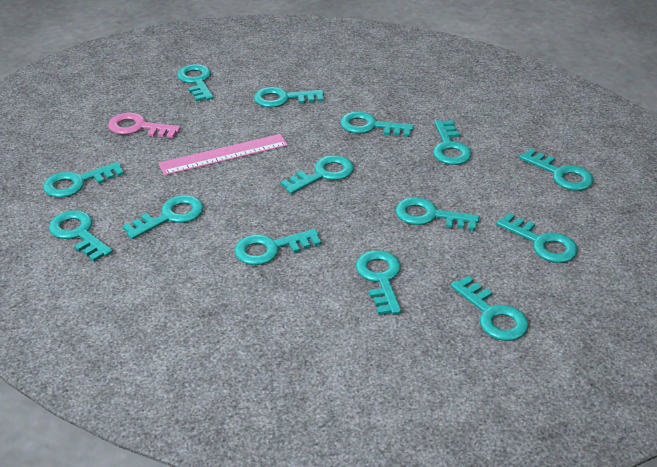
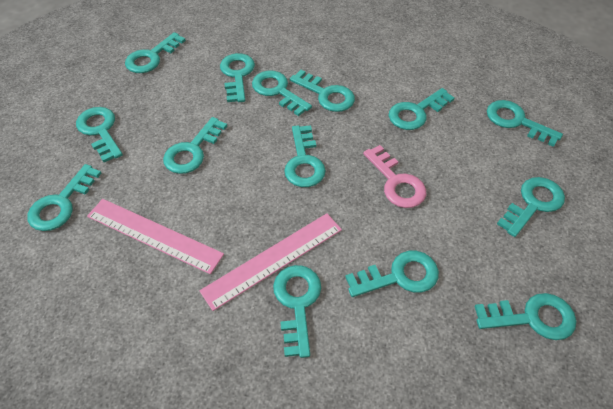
pink ruler: 1 -> 2

